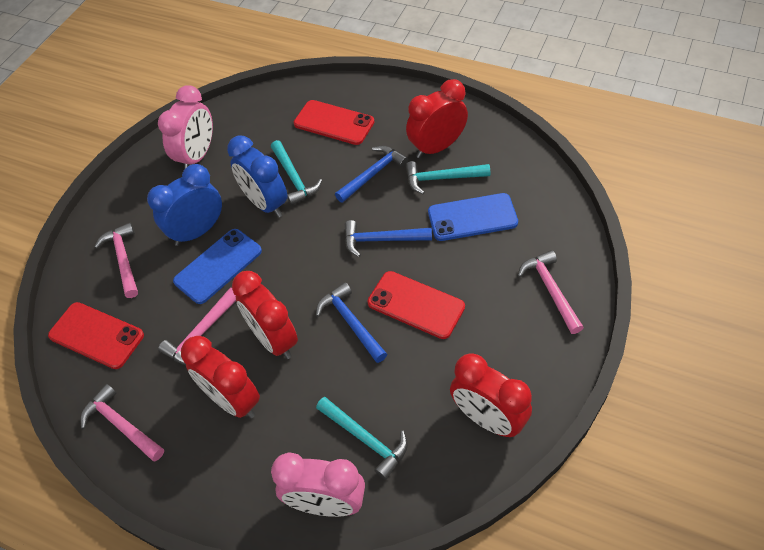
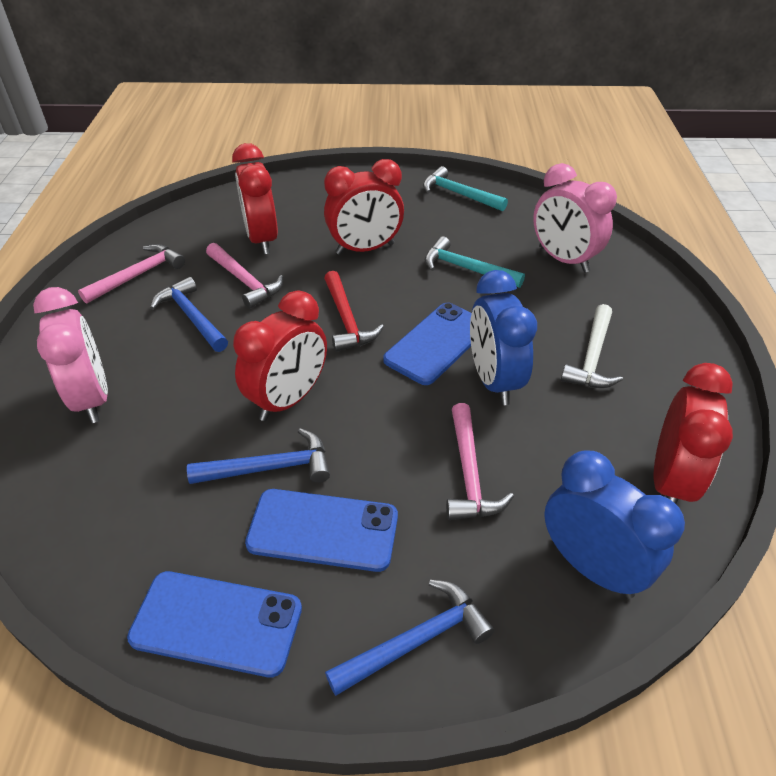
blue phone: 2 -> 3
pink hammer: 4 -> 3
red hammer: 0 -> 1
red phone: 3 -> 0
turquoise hammer: 3 -> 2
white hammer: 0 -> 1

